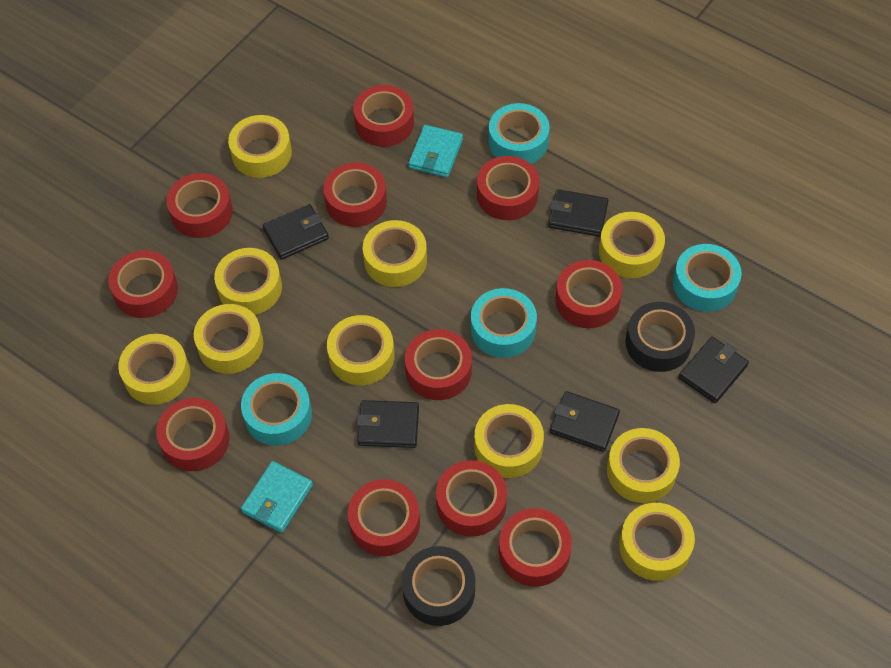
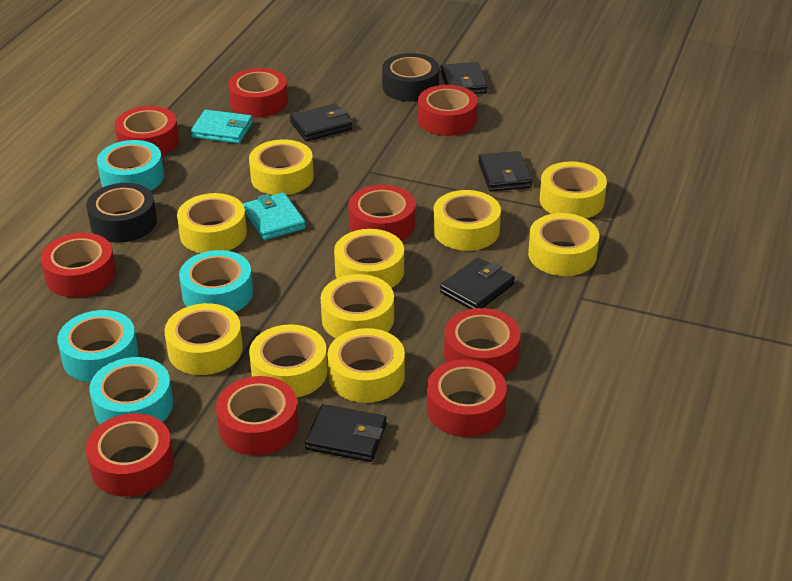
red tape: 11 -> 9

